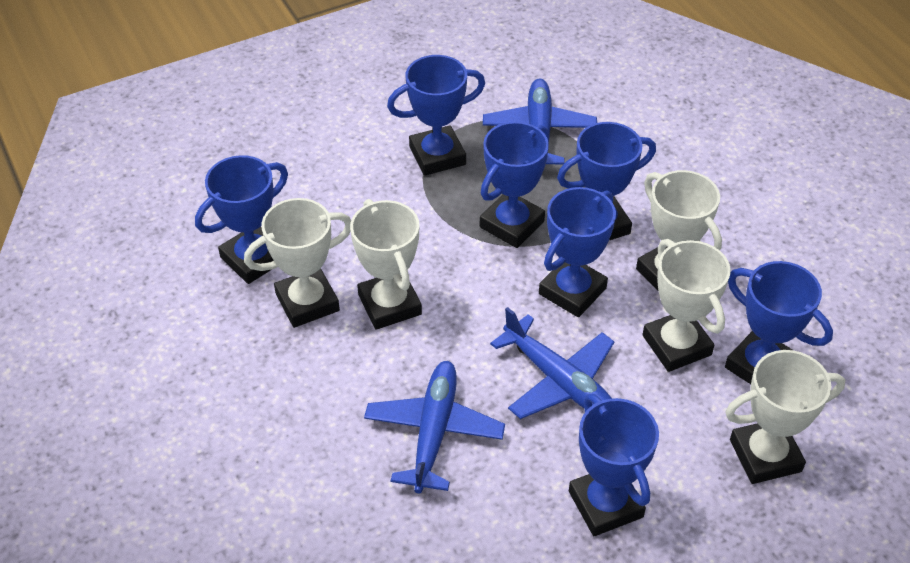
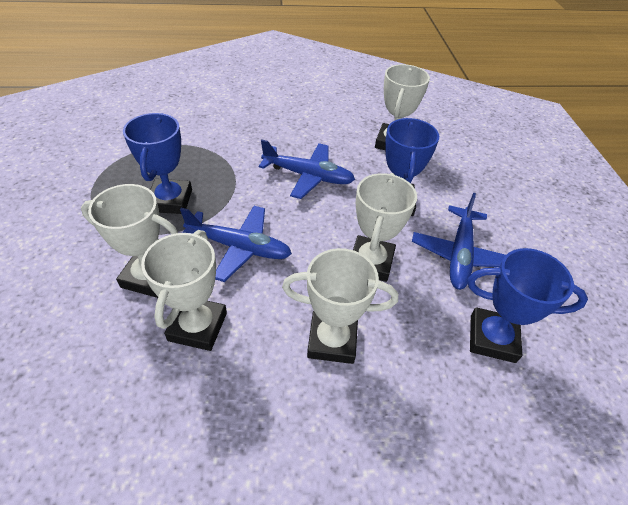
blue trophy: 7 -> 3

